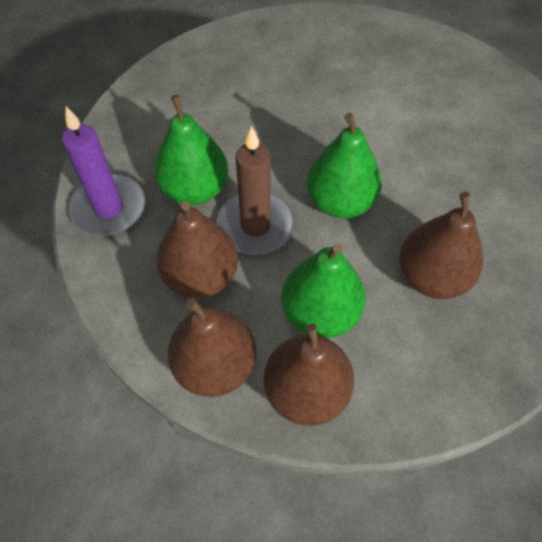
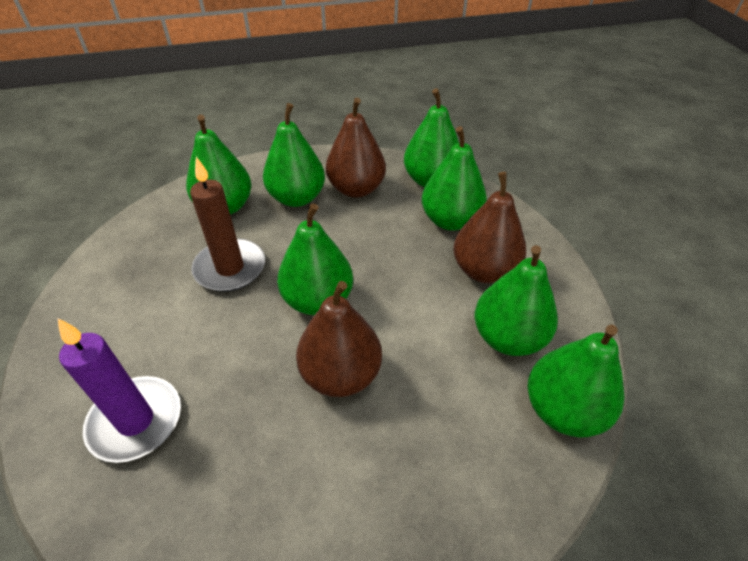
brown pear: 4 -> 3
green pear: 3 -> 7

